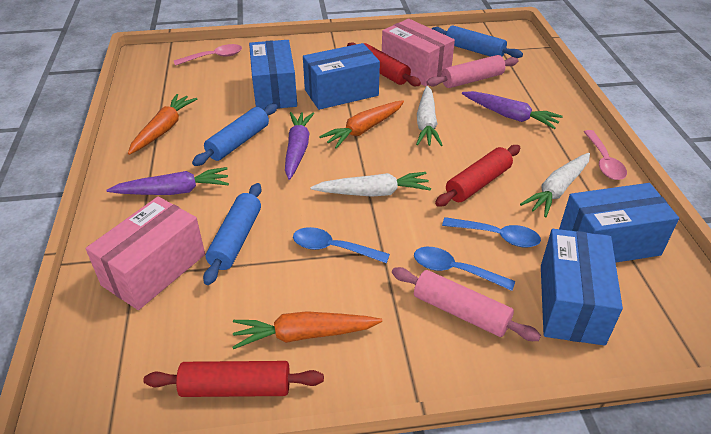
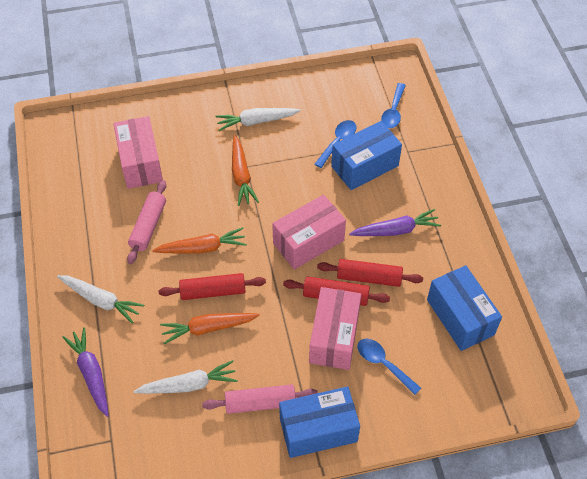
blue box: 4 -> 3
blue rolling pin: 3 -> 0
pink box: 2 -> 3
pink spoon: 2 -> 0
purple carrot: 3 -> 2

